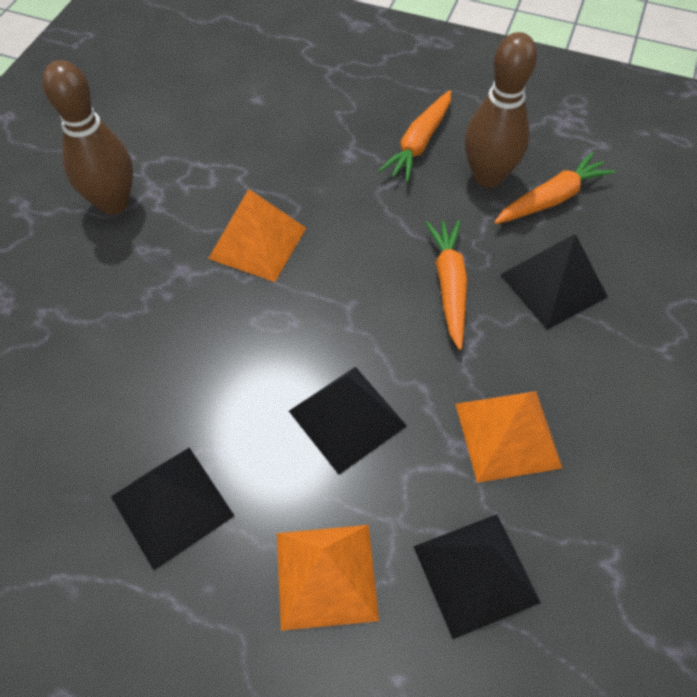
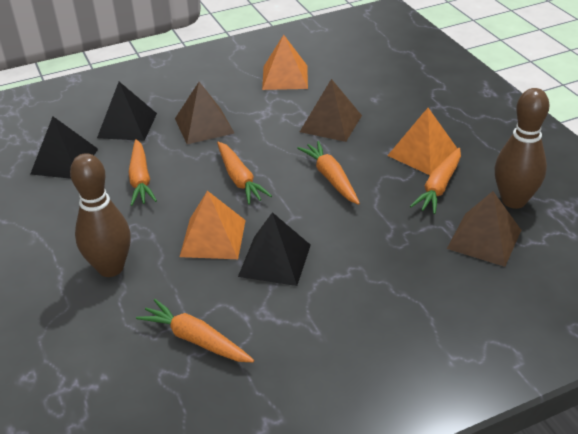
black pyramid: 4 -> 3
brown pyramid: 0 -> 3
orange carrot: 3 -> 5

